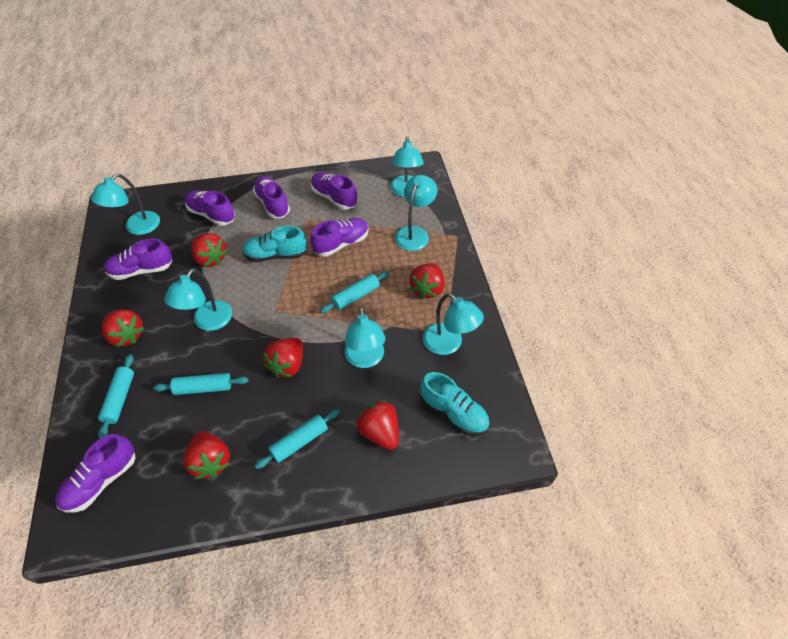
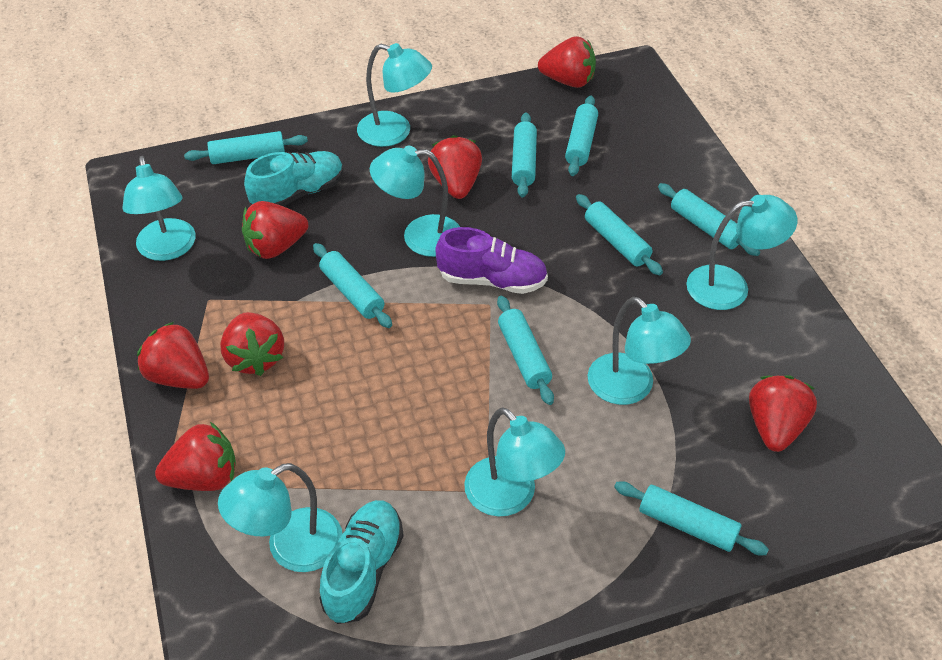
purple shoe: 6 -> 1
red strawberry: 6 -> 7
turquoise lamp: 6 -> 7
turquoise rolling pin: 4 -> 8

